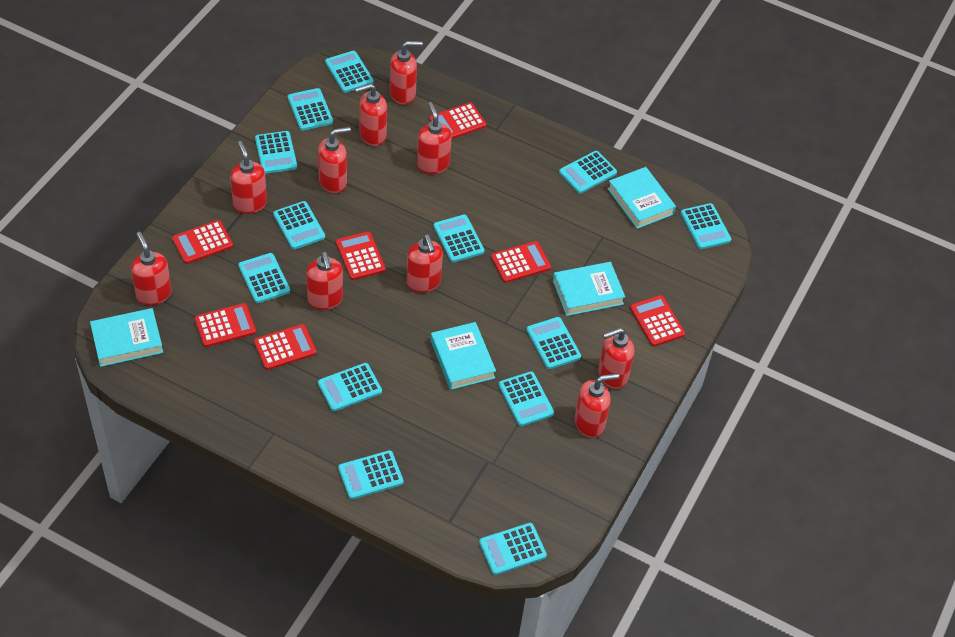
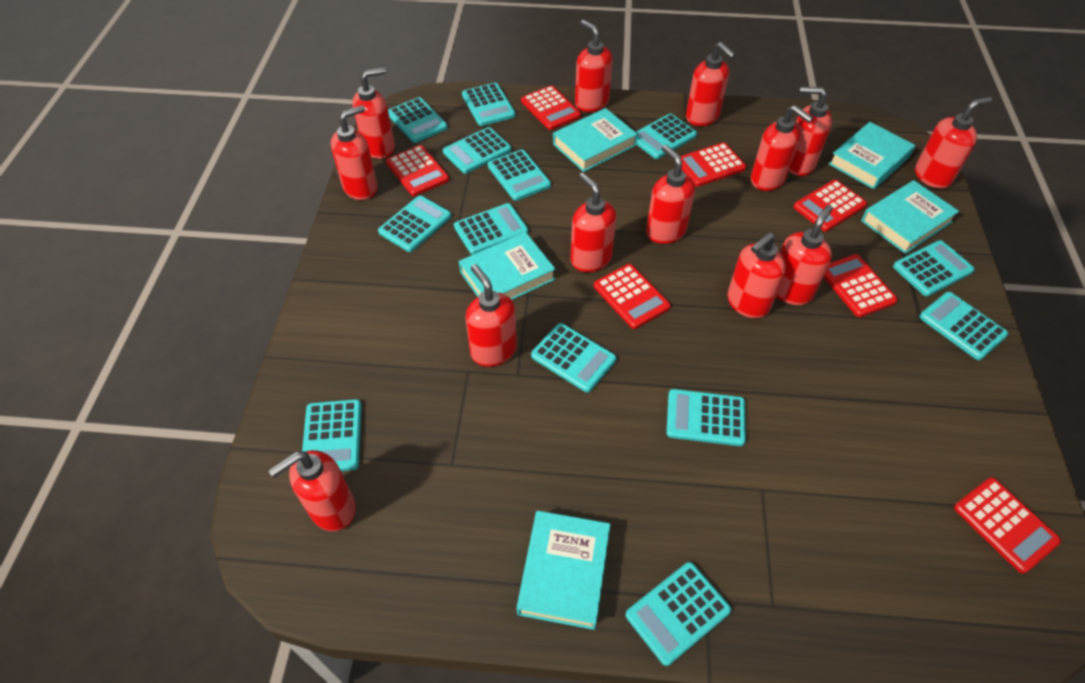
red soap dispenser: 10 -> 13
turquoise book: 4 -> 5

